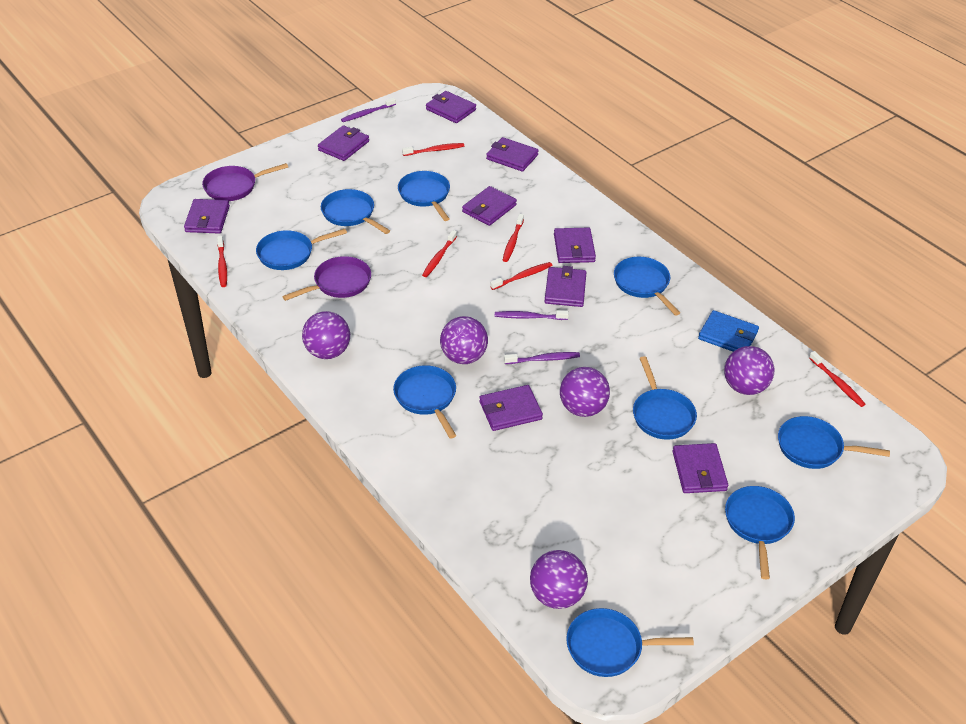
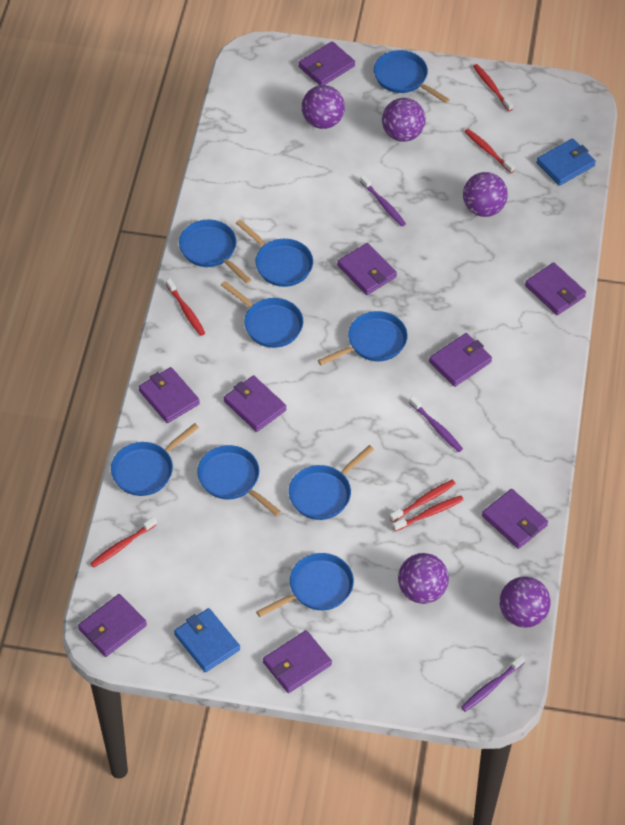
blue wallet: 1 -> 2
purple pan: 2 -> 0

